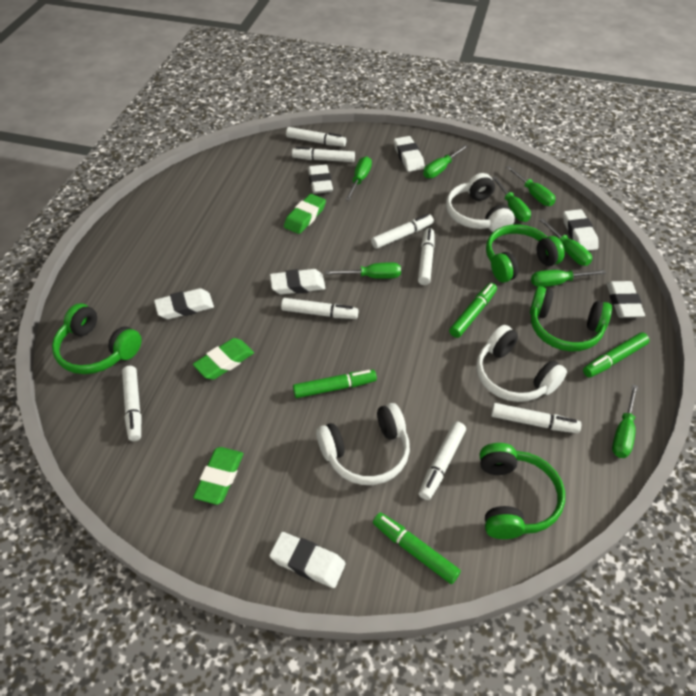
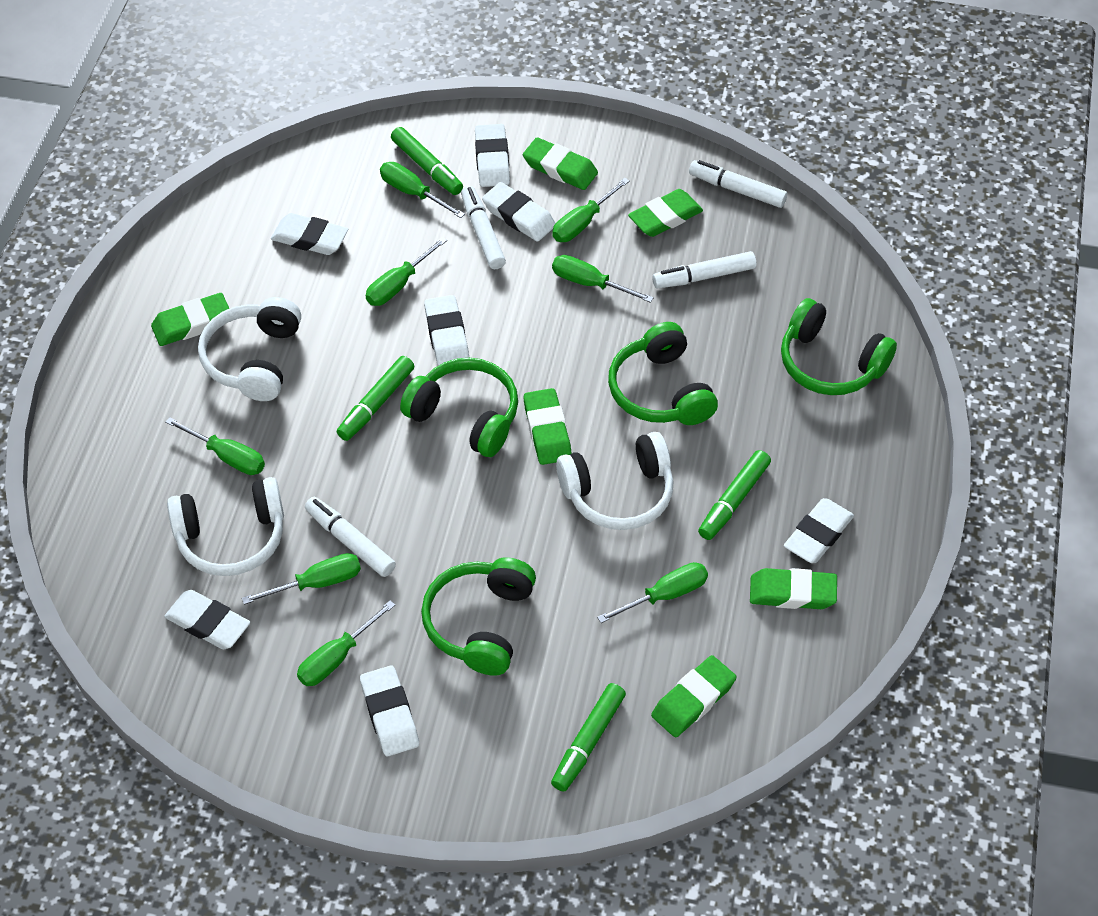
green eraser: 3 -> 6
white marker: 8 -> 4

